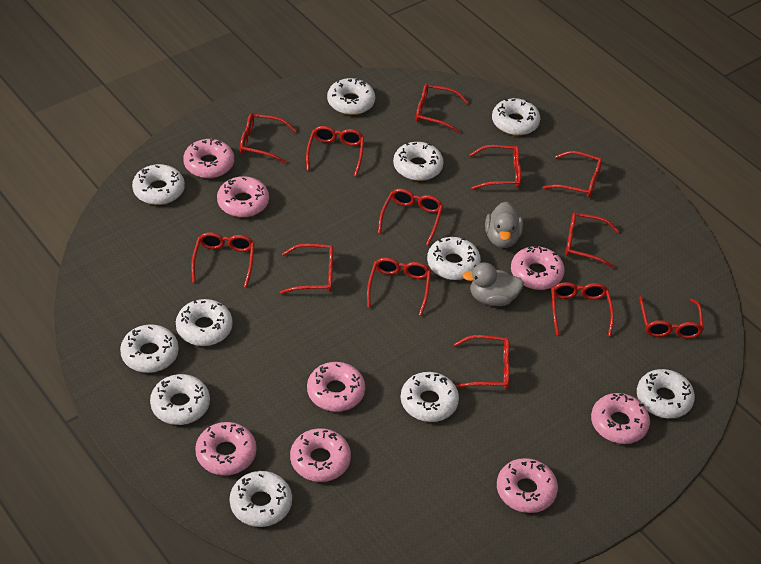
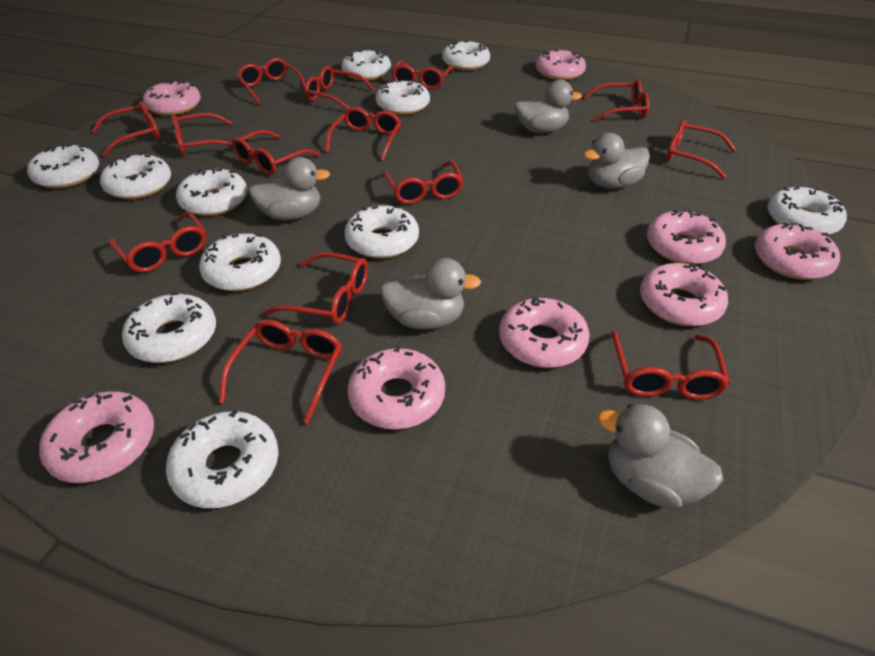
grey duck: 2 -> 5
red glasses: 13 -> 14

